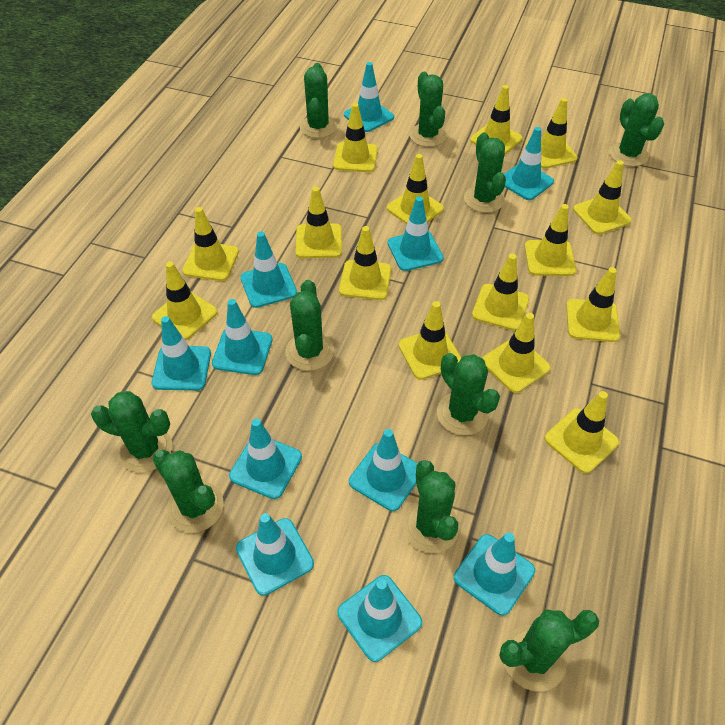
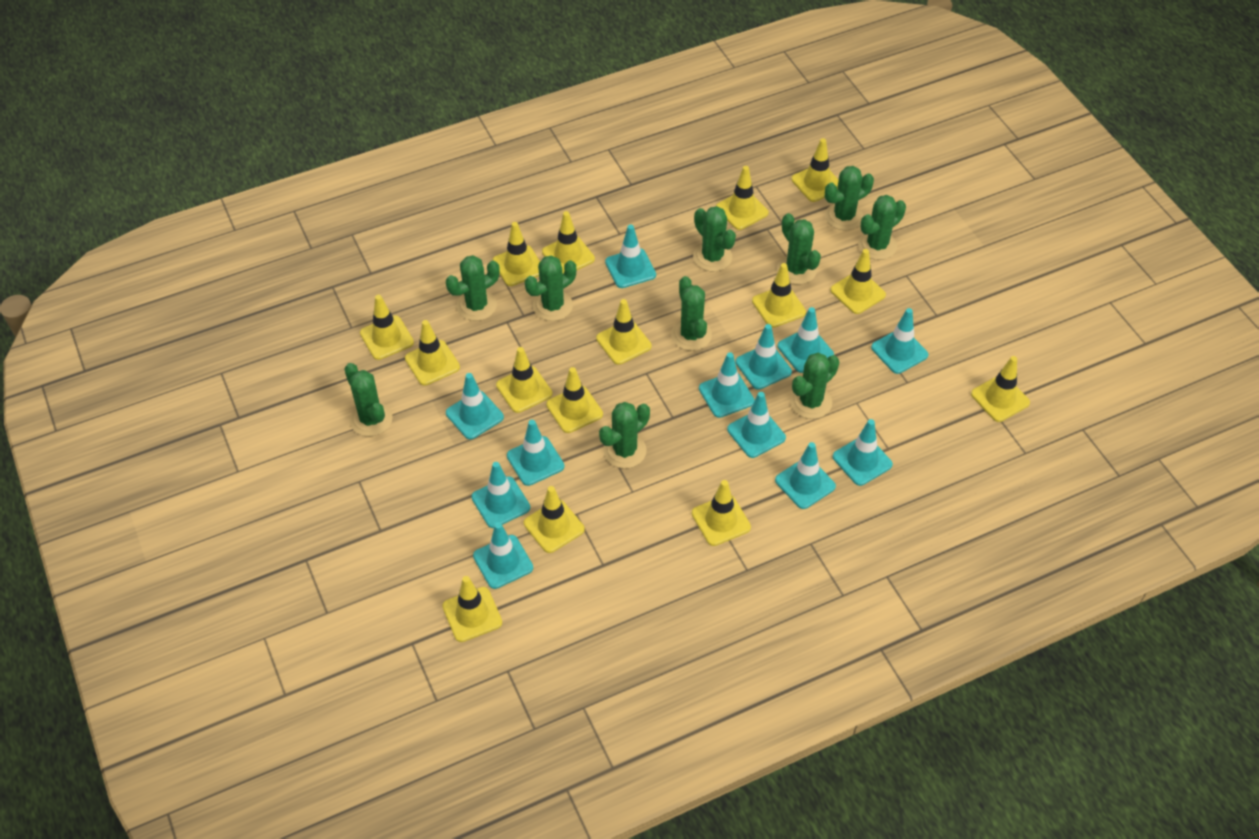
turquoise traffic cone: 11 -> 12

